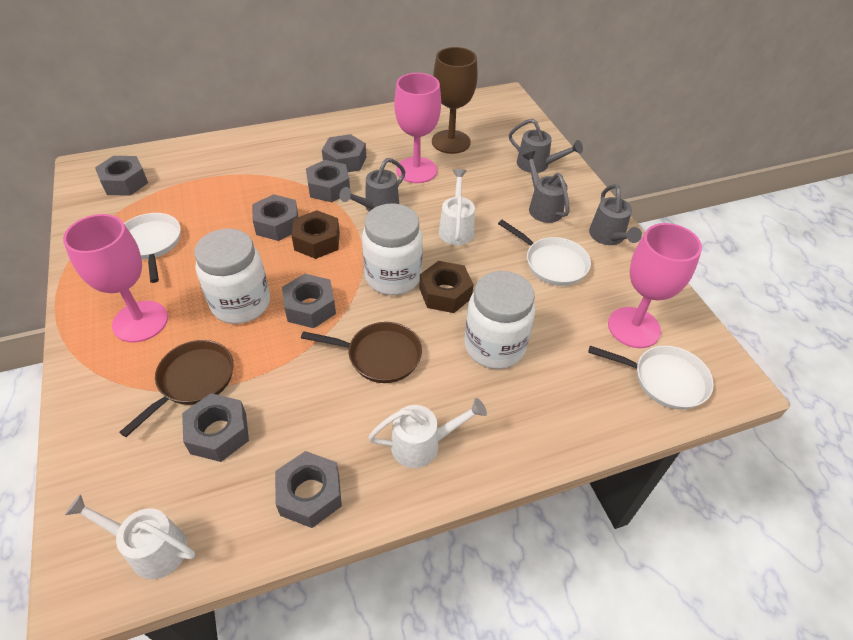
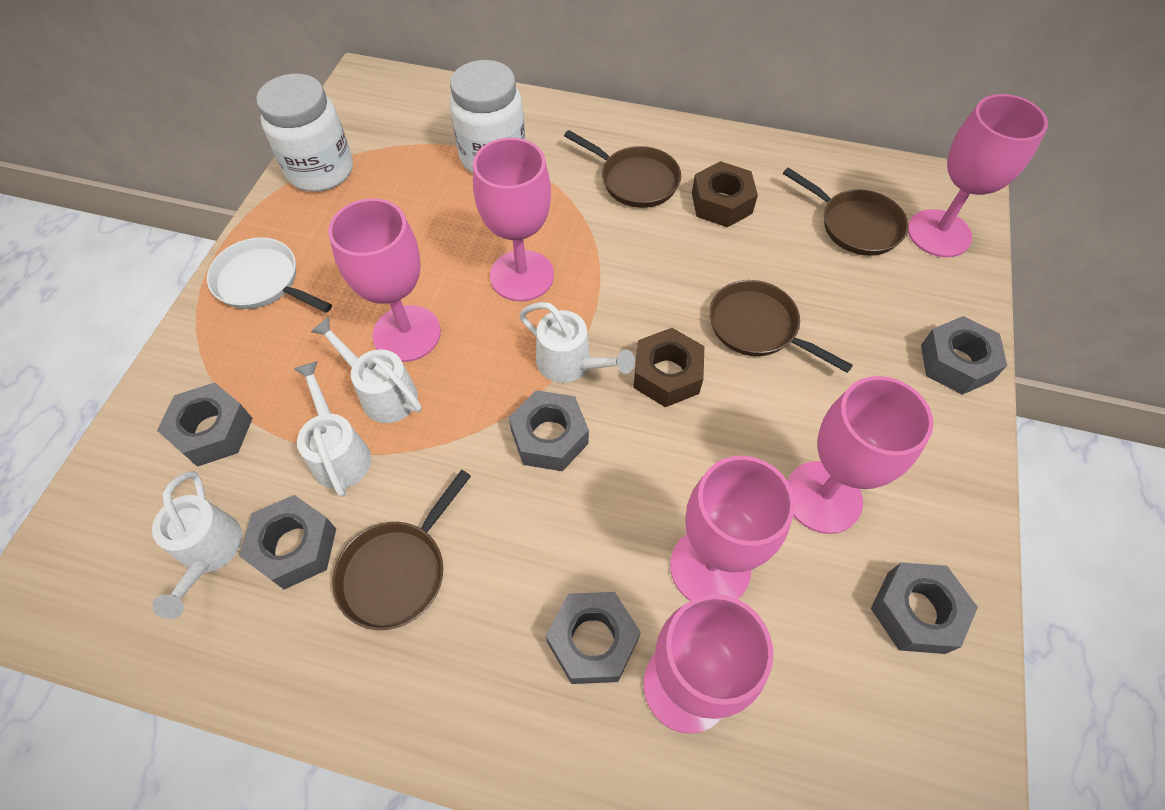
brown goblet: 1 -> 0
brown pan: 2 -> 4
grey nut: 7 -> 6
grey watering can: 4 -> 0
pink goblet: 3 -> 6
white jar: 3 -> 2
white pan: 3 -> 1
white watering can: 3 -> 4

